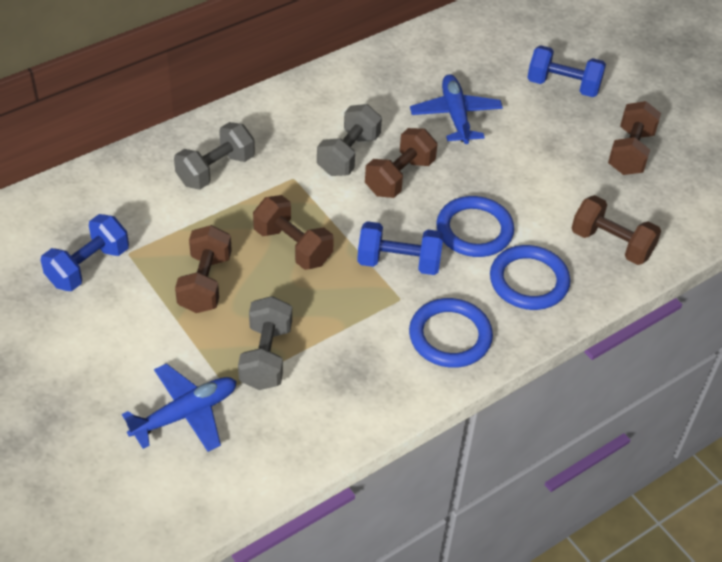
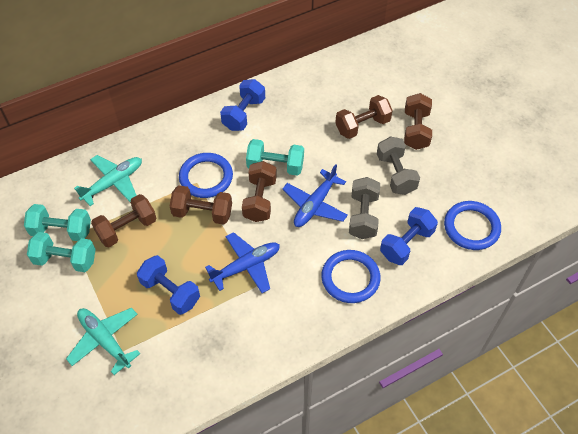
grey dumbbell: 3 -> 2
turquoise dumbbell: 0 -> 3
turquoise plane: 0 -> 2

